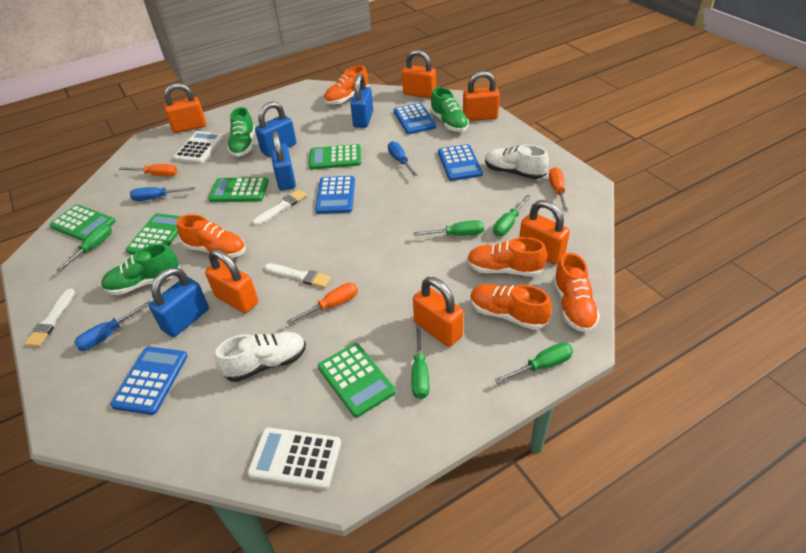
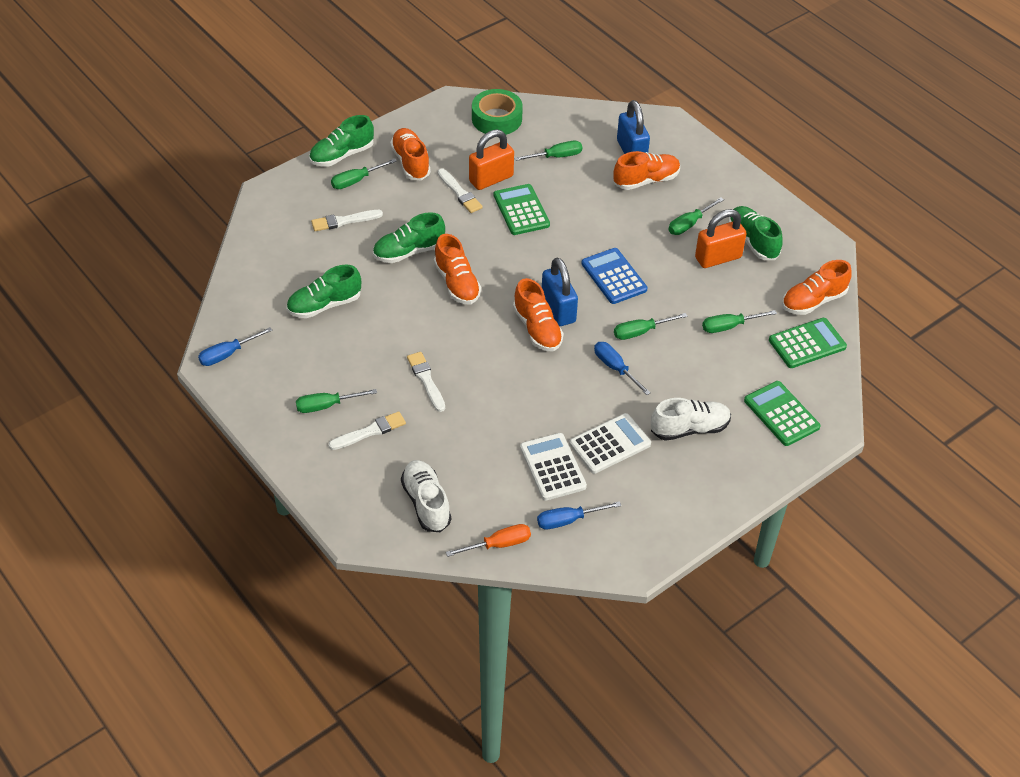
blue calculator: 4 -> 1
blue padlock: 4 -> 2
green calculator: 5 -> 3
green screwdriver: 5 -> 6
green shoe: 3 -> 4
green tape: 0 -> 1
orange padlock: 6 -> 2
orange screwdriver: 3 -> 1
white brush: 3 -> 4

